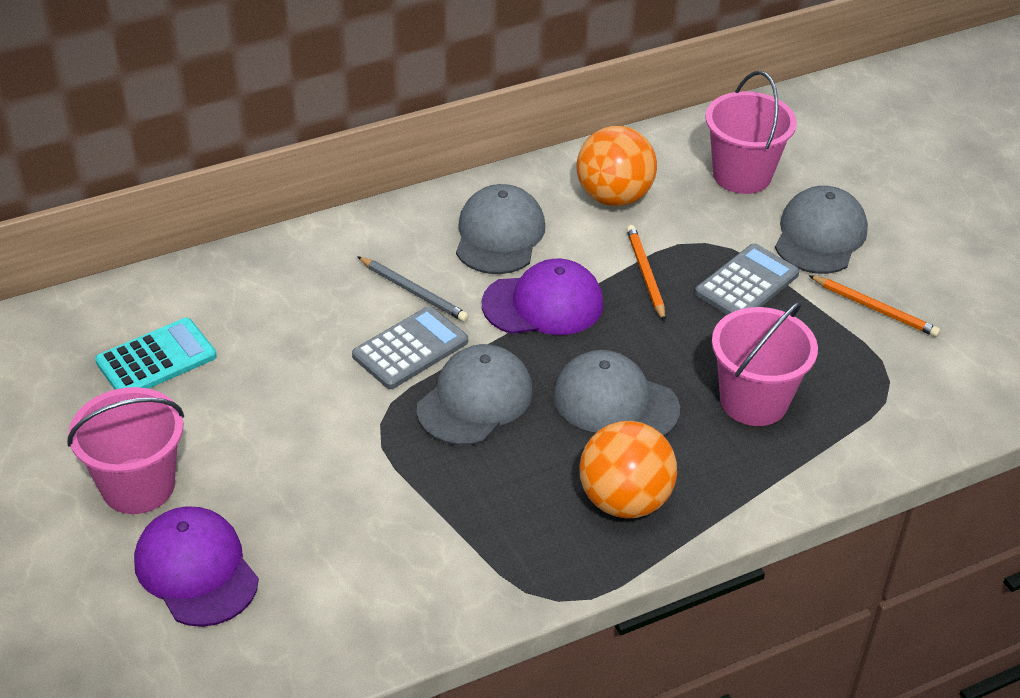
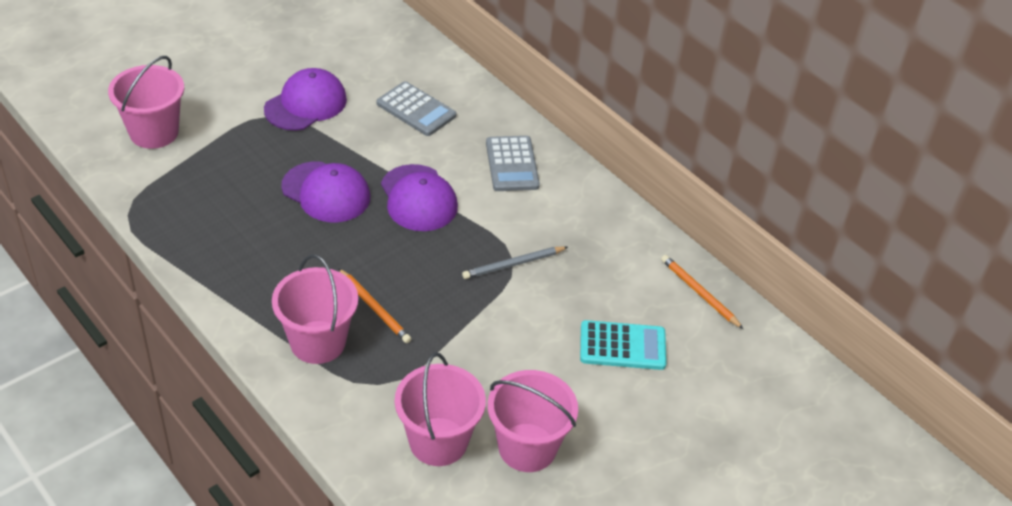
grey cap: 4 -> 0
orange ball: 2 -> 0
pink bucket: 3 -> 4
purple cap: 2 -> 3

